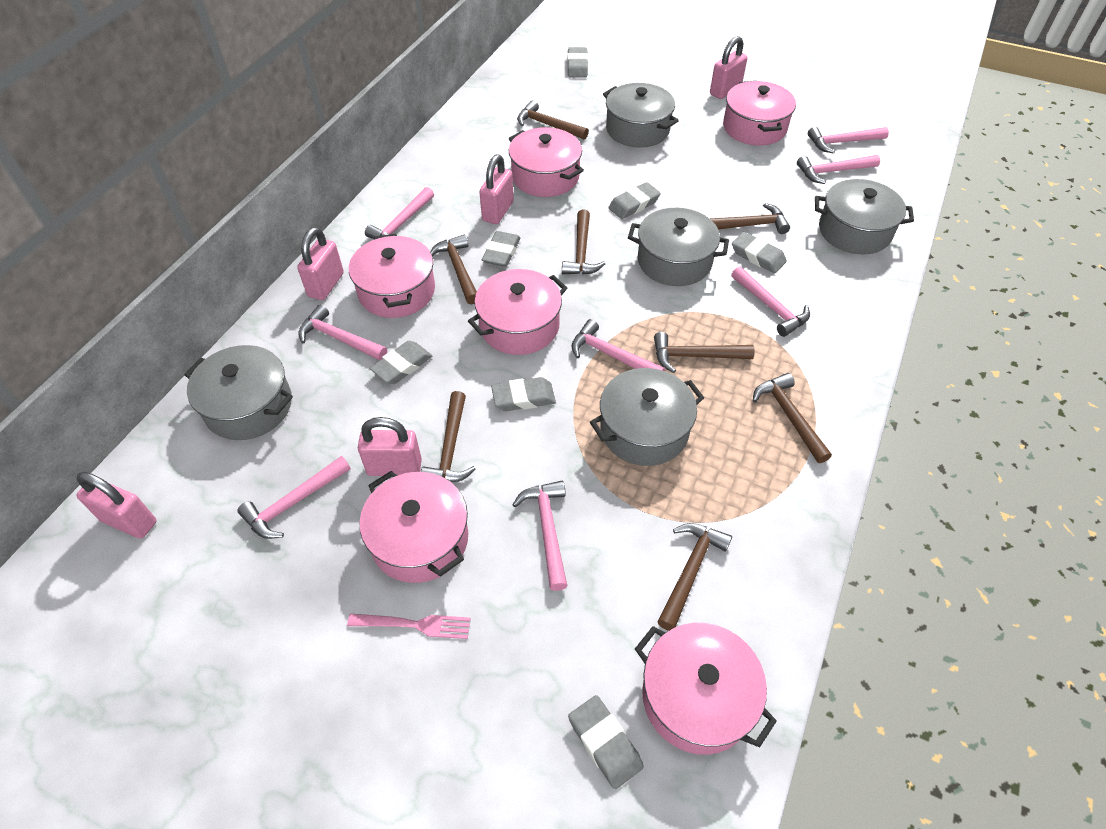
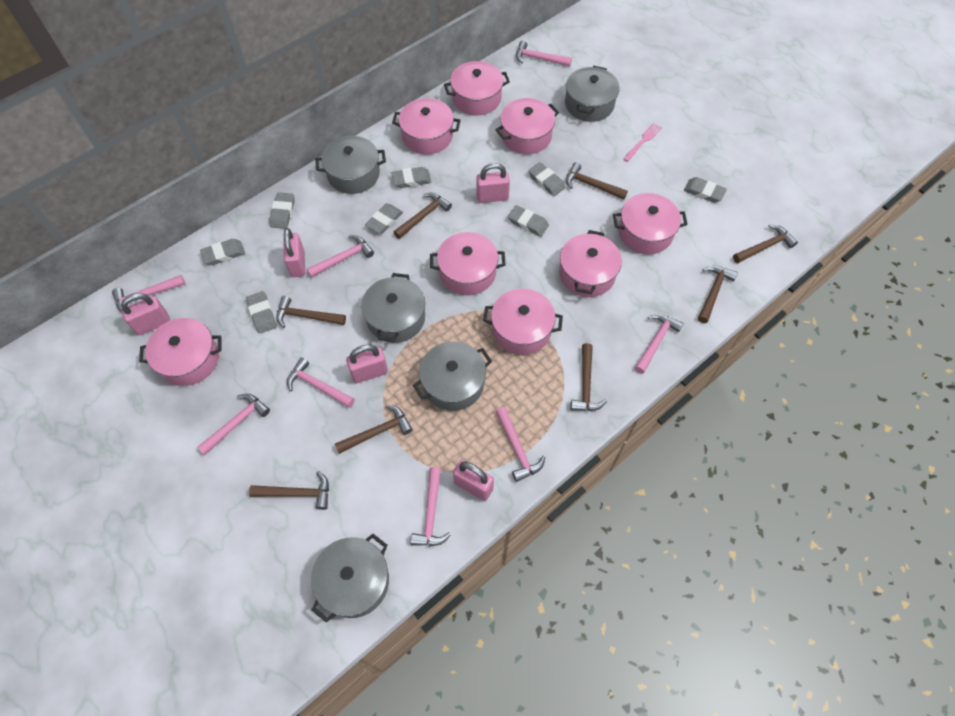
grey eraser: 7 -> 8
pink pot: 6 -> 8

